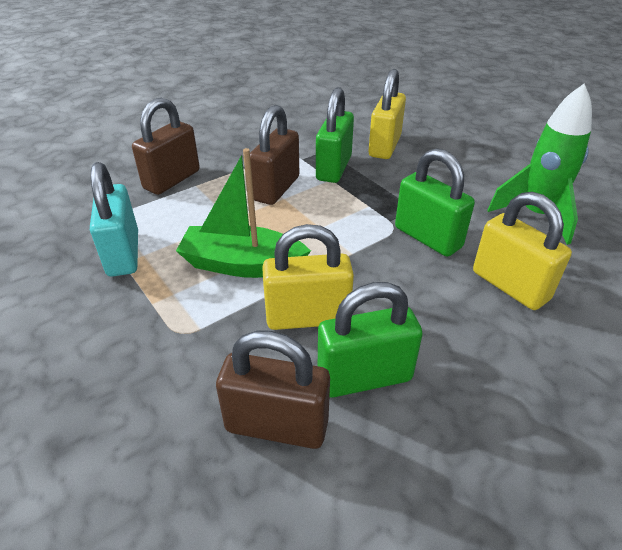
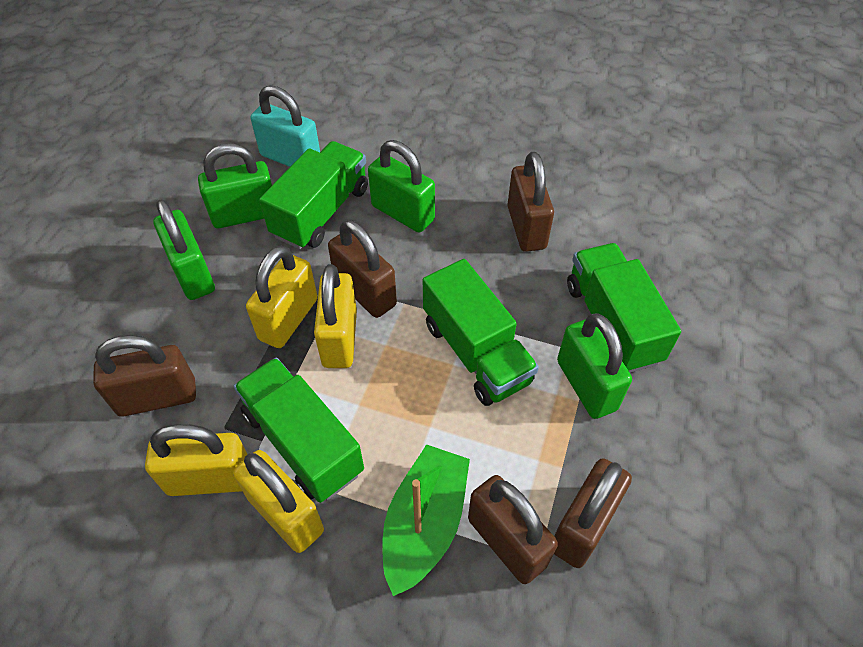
brown padlock: 3 -> 5
green padlock: 3 -> 4
green rocket: 1 -> 0
green truck: 0 -> 4
yellow padlock: 3 -> 4

